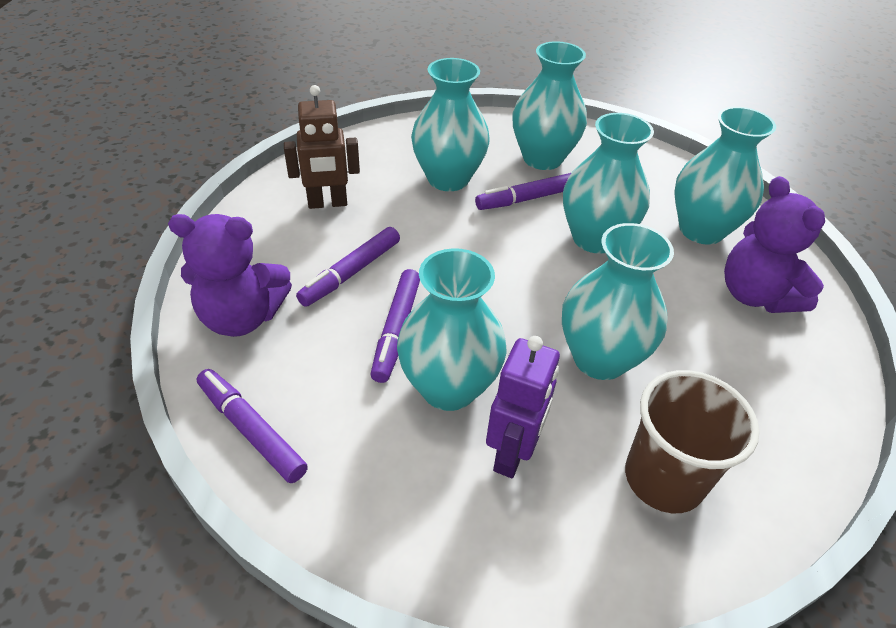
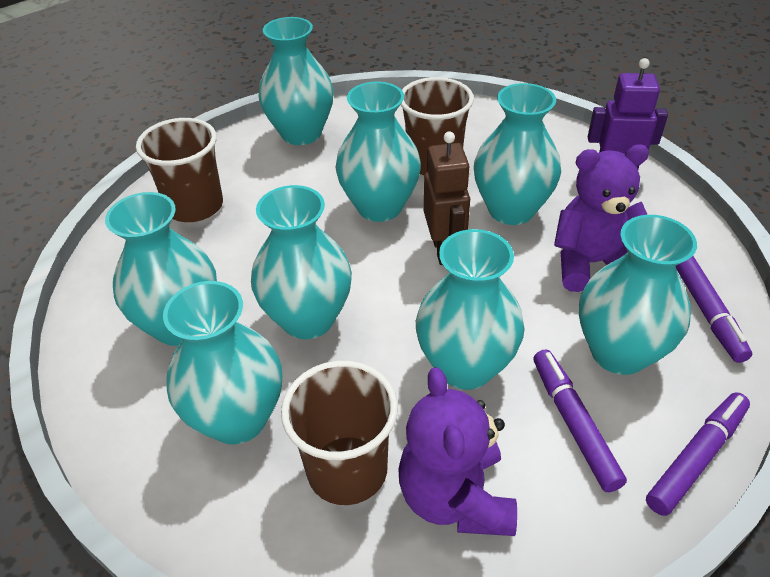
brown cup: 1 -> 3
purple marker: 4 -> 3
turquoise vase: 6 -> 8

